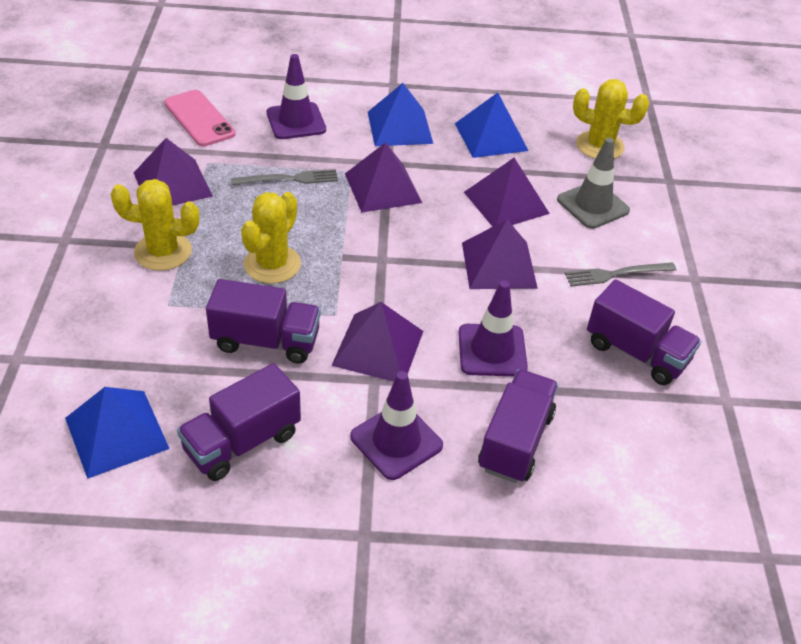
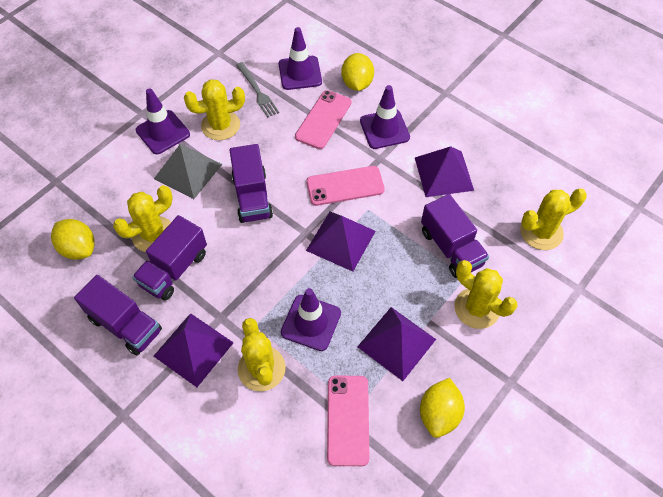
blue pyramid: 3 -> 0
grey fork: 2 -> 1
grey pyramid: 0 -> 1
grey traffic cone: 1 -> 0
pink phone: 1 -> 3
purple pyramid: 5 -> 4
purple traffic cone: 3 -> 4
yellow cactus: 3 -> 5
yellow lemon: 0 -> 3

